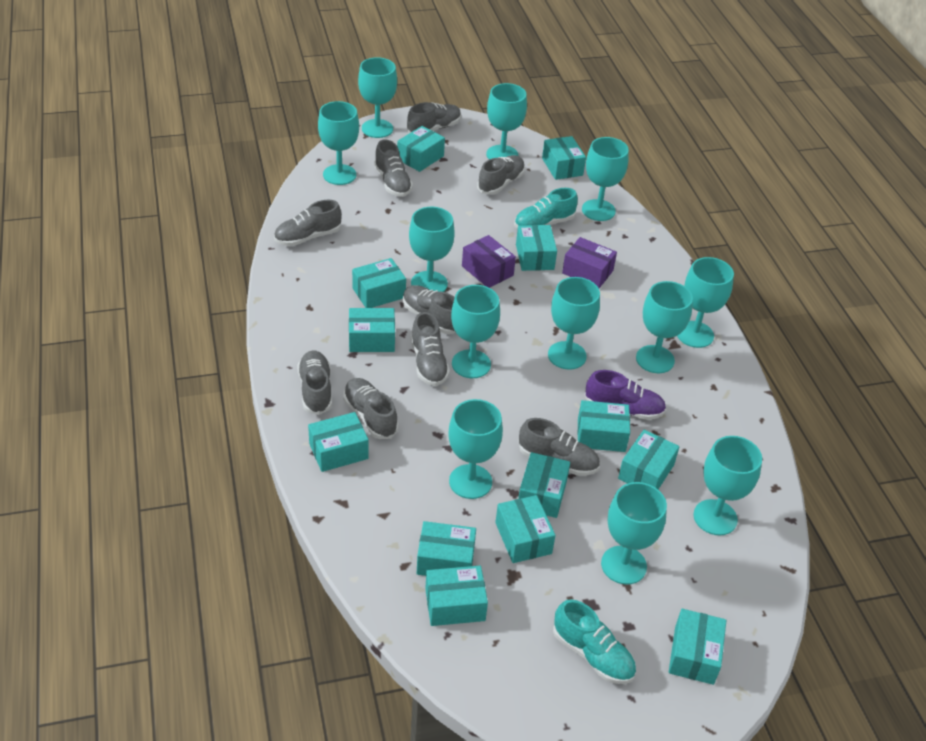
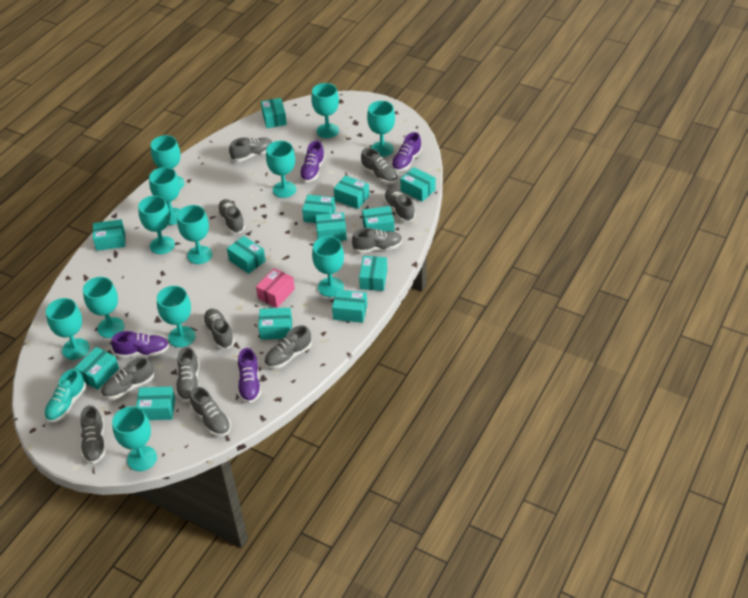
grey shoe: 9 -> 11
pink box: 0 -> 1
purple box: 2 -> 0
purple shoe: 1 -> 4
turquoise shoe: 2 -> 1

